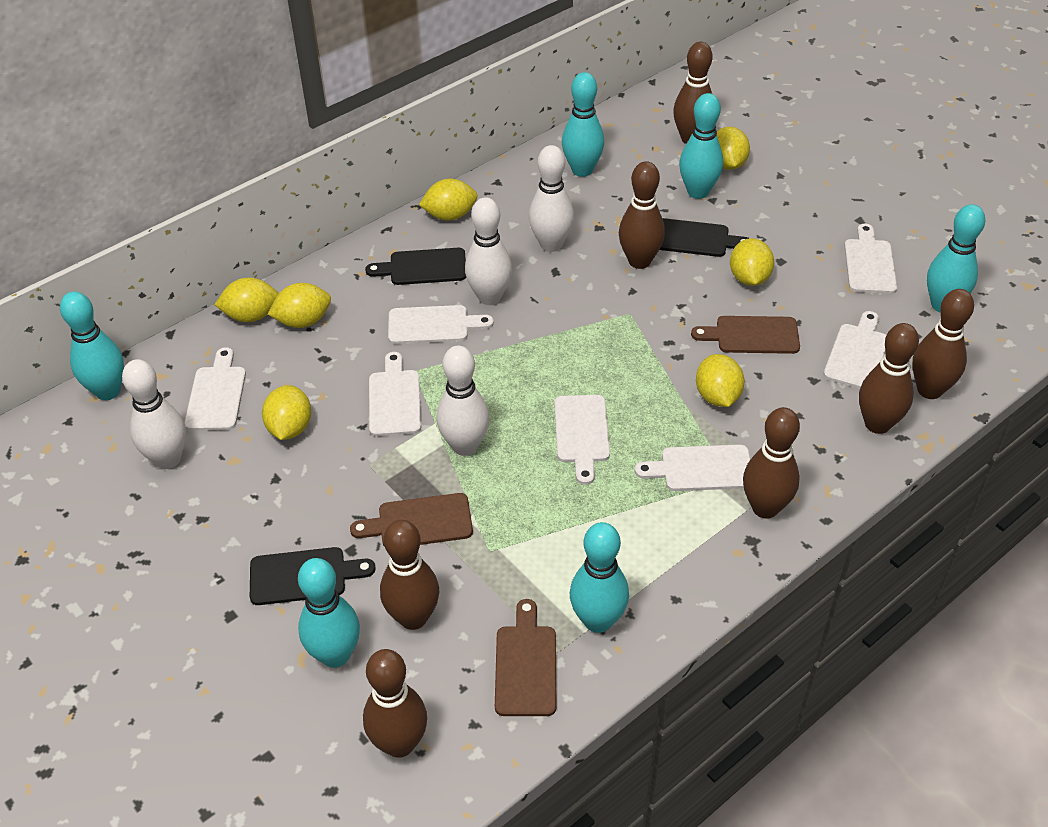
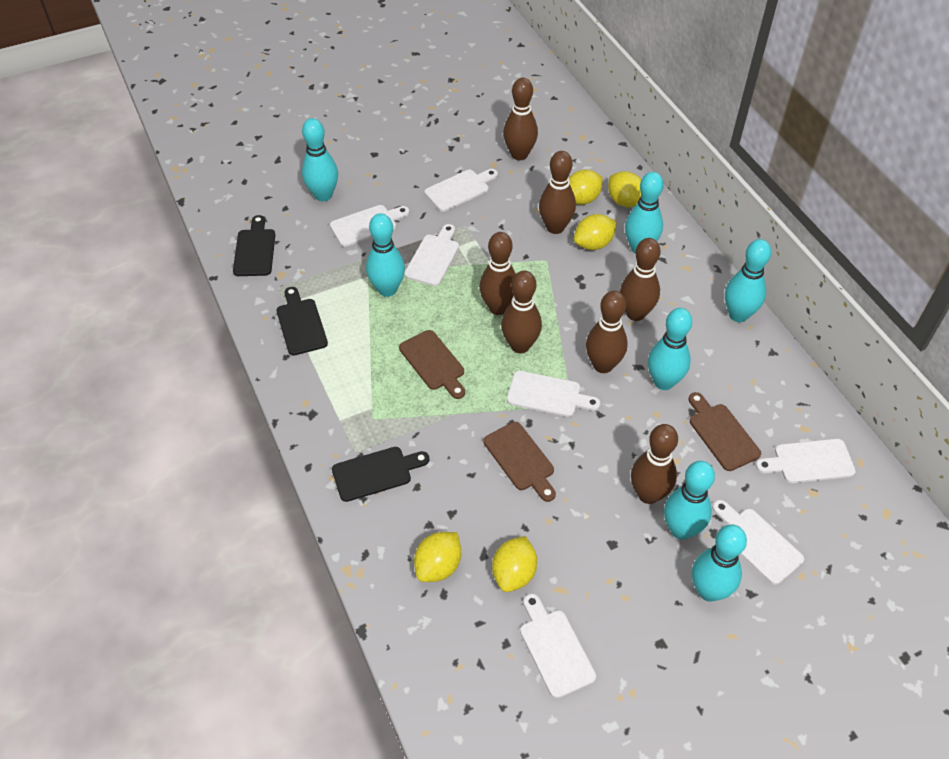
turquoise bowling pin: 6 -> 7
white bowling pin: 4 -> 0
yellow lemon: 7 -> 5

